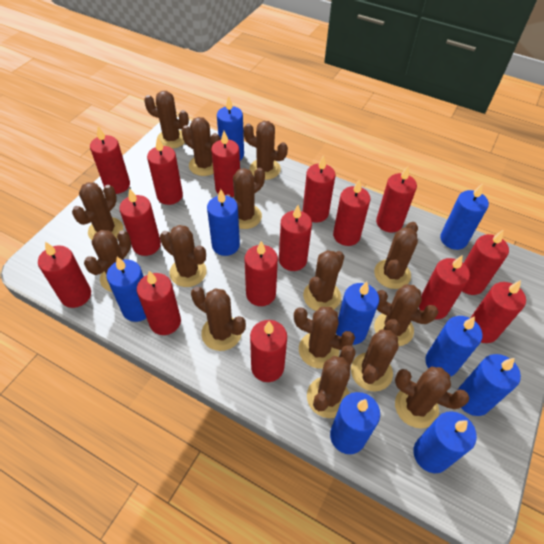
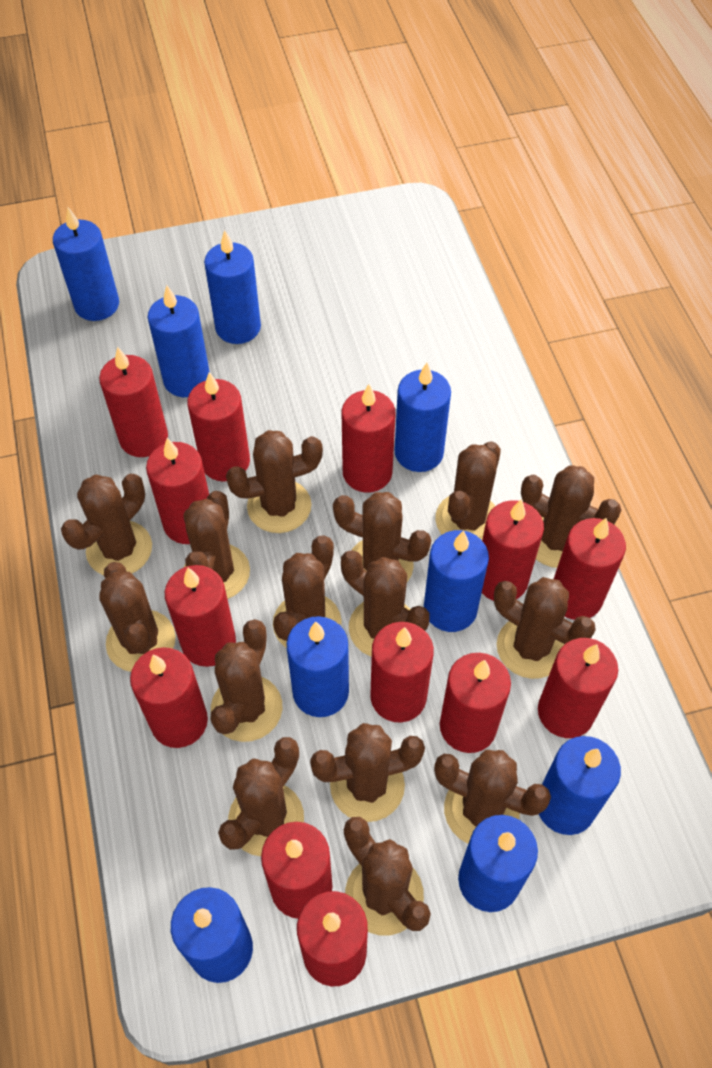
red candle: 15 -> 13

